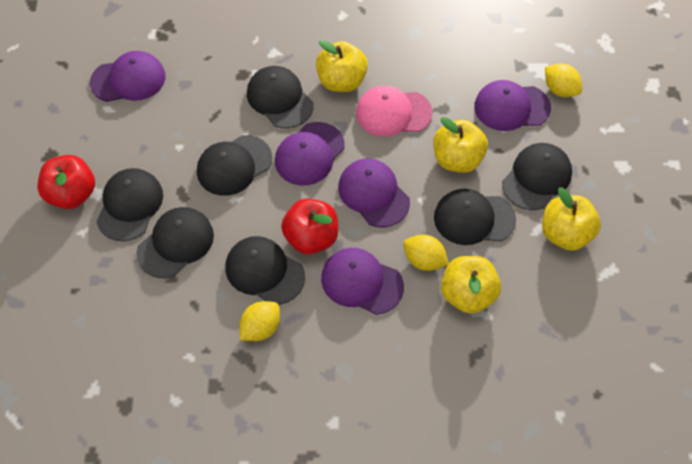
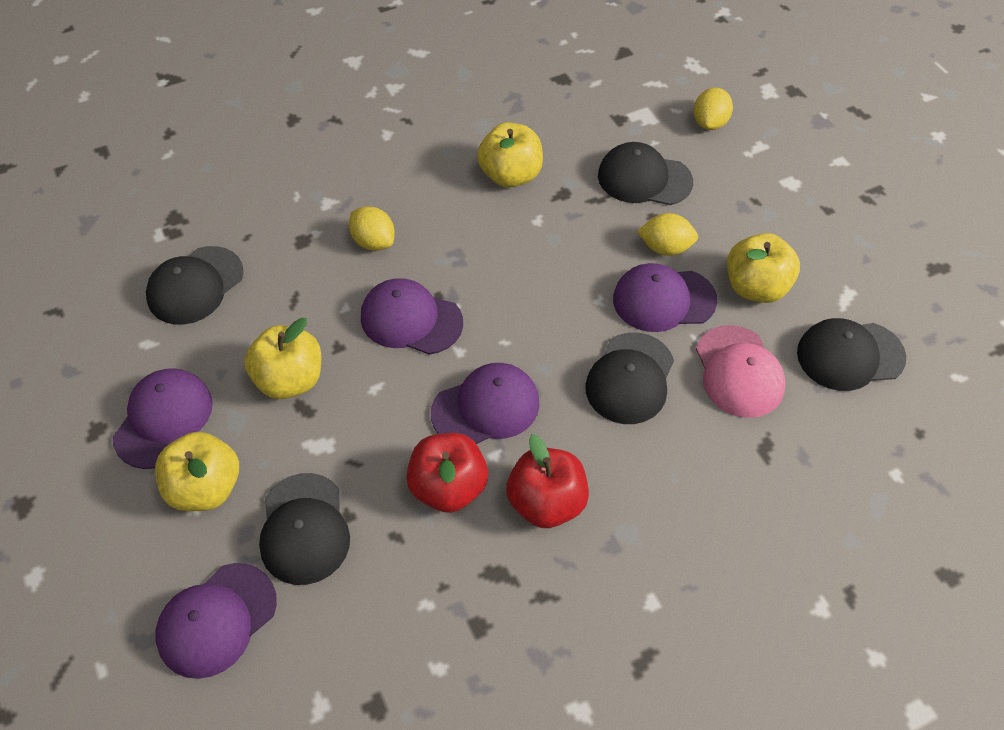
black cap: 7 -> 5

